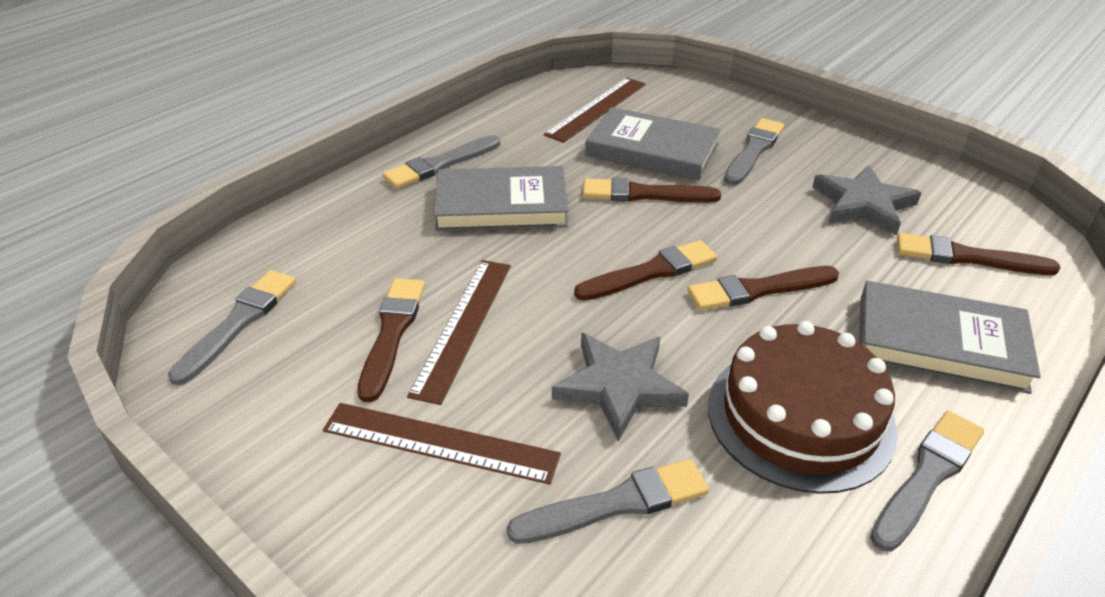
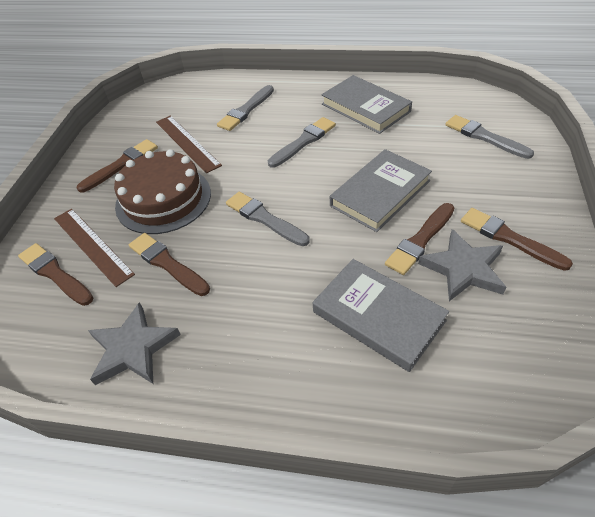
brown ruler: 3 -> 2
grey brush: 5 -> 4

